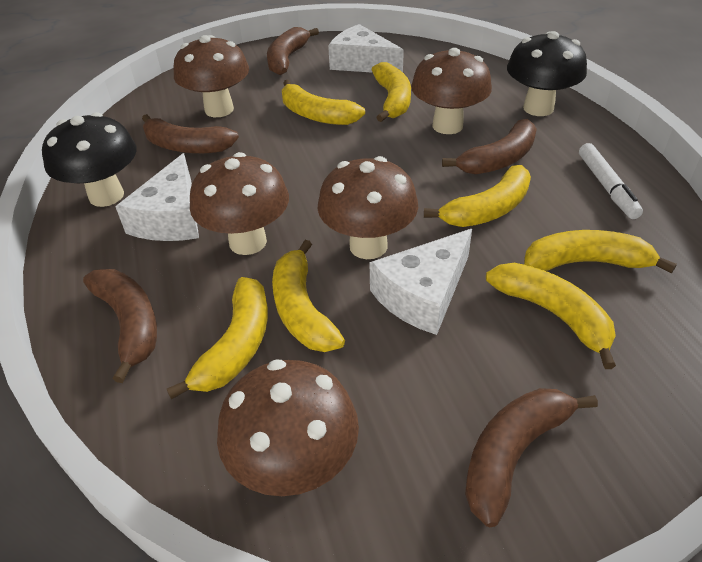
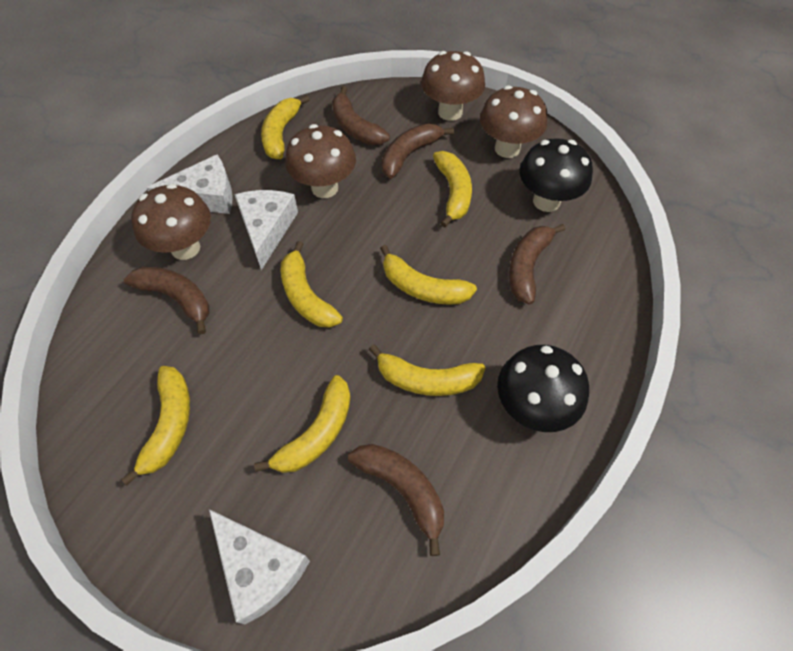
brown mushroom: 5 -> 4
white marker: 1 -> 0

